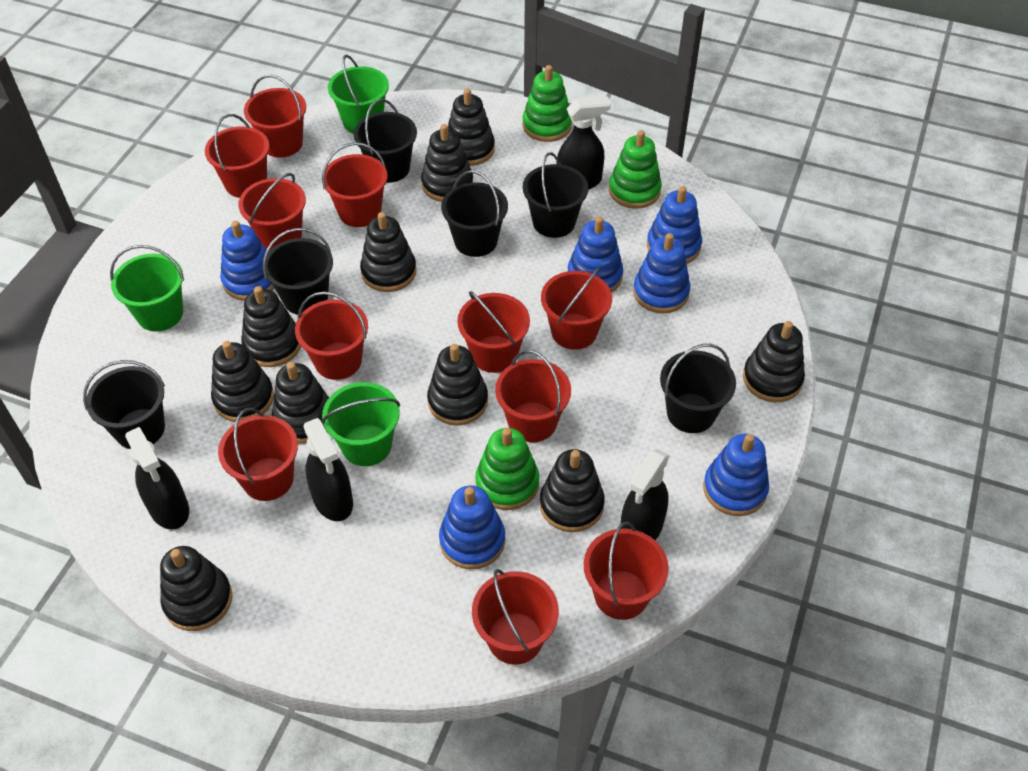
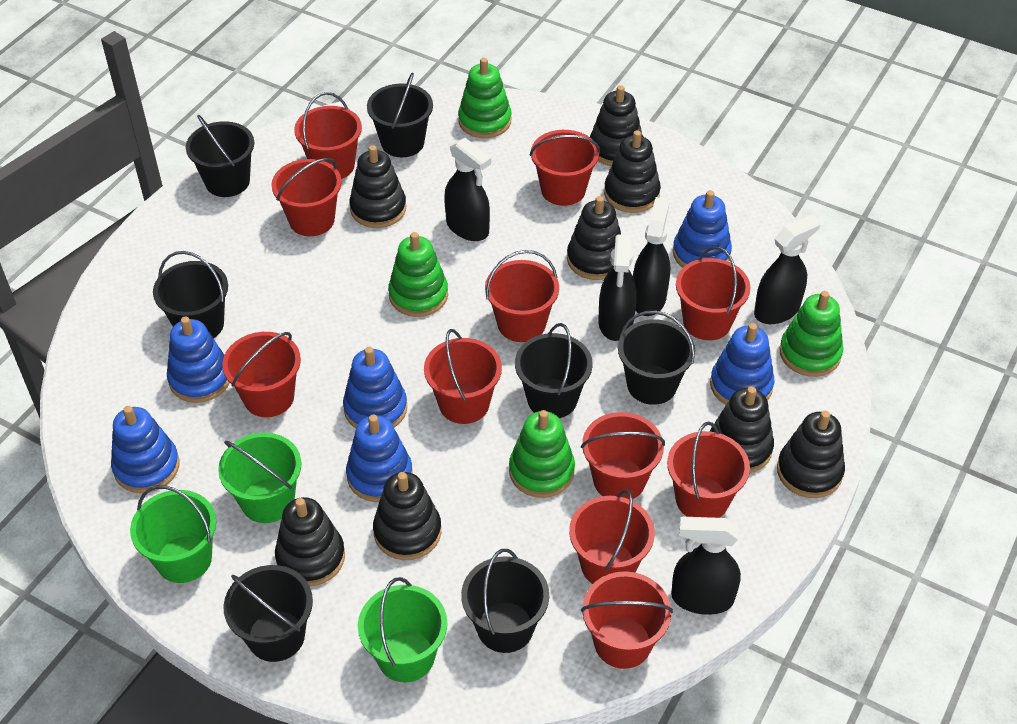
black bucket: 6 -> 7
black spray bottle: 4 -> 5
black stacking toy: 10 -> 8
green stacking toy: 3 -> 4

